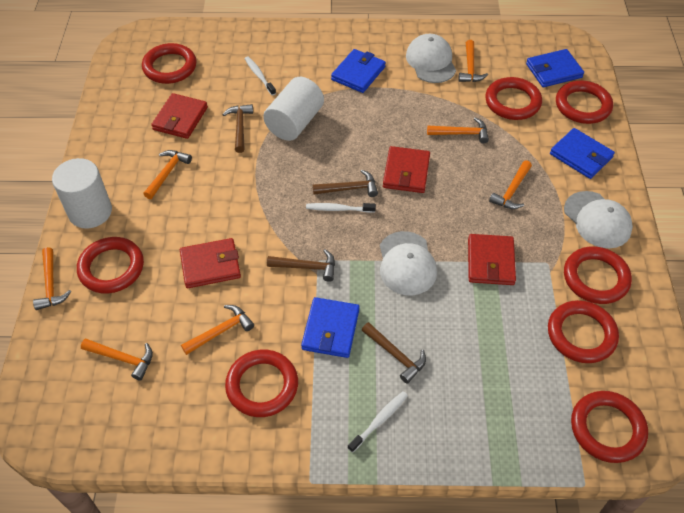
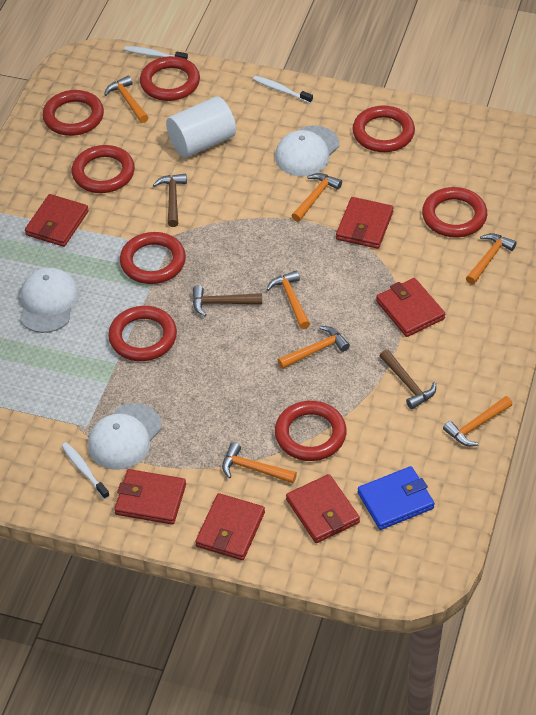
blue wallet: 4 -> 1
brown hammer: 4 -> 3
red wallet: 4 -> 6
white cylinder: 2 -> 1

